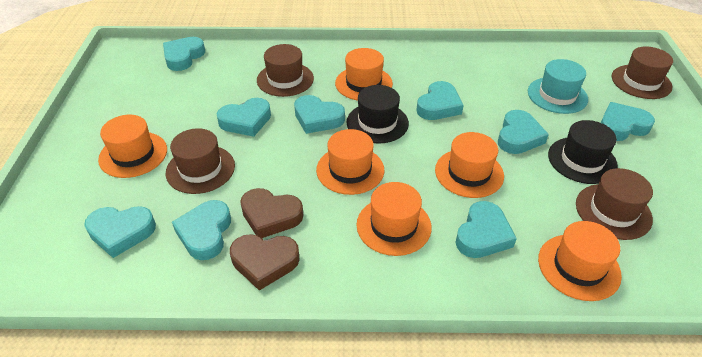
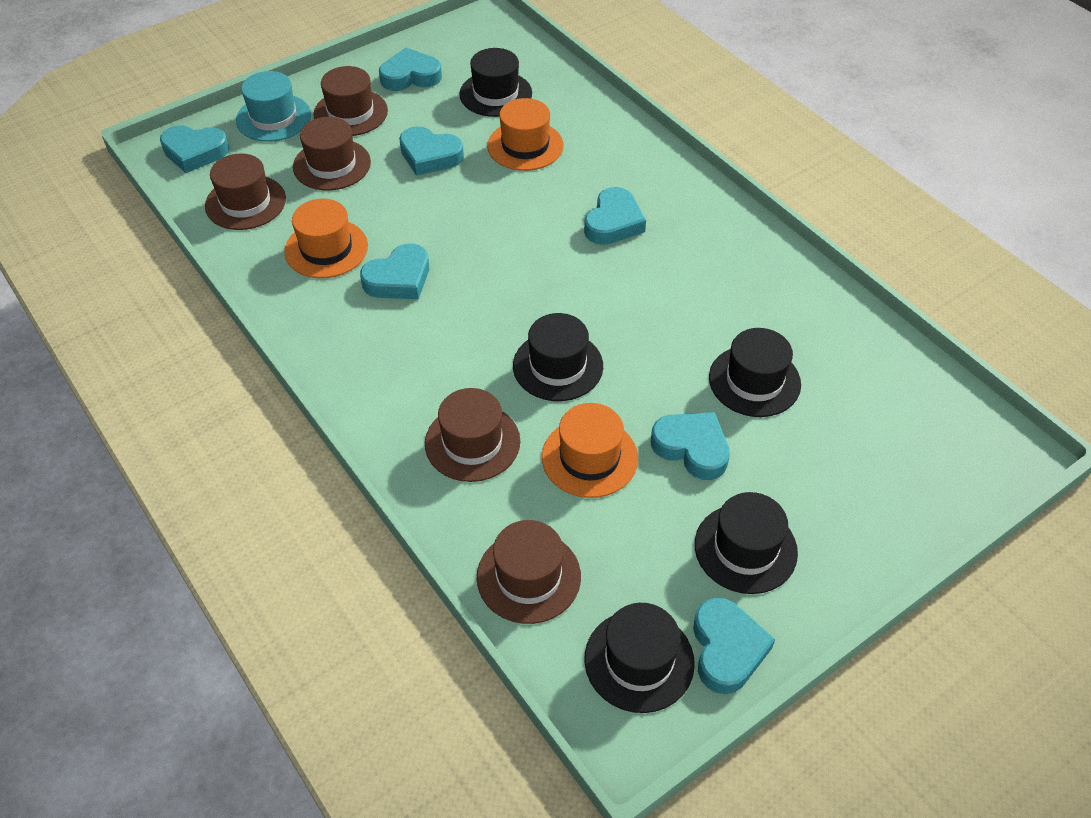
black hat: 2 -> 5
brown hat: 4 -> 5
brown heart: 2 -> 0
orange hat: 6 -> 3
turquoise heart: 9 -> 7

